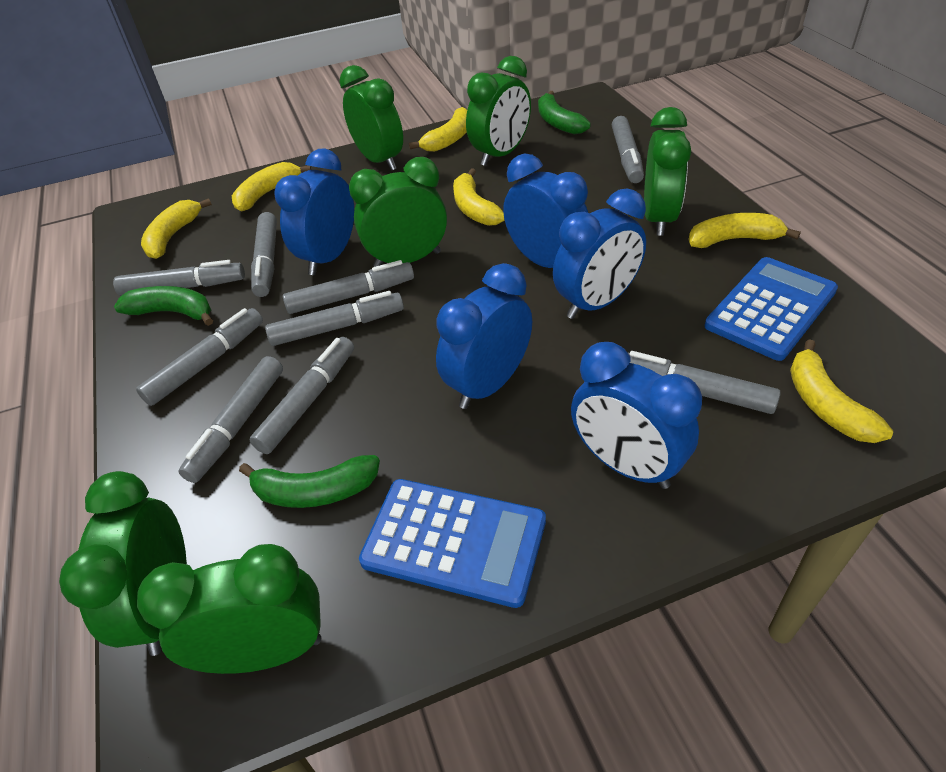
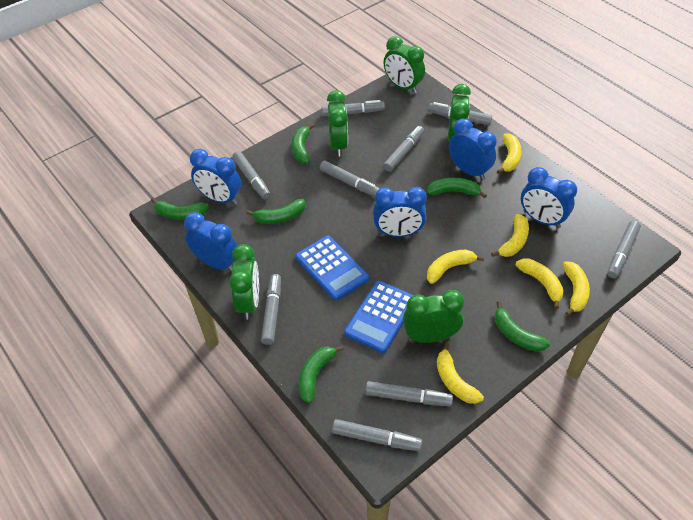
green banana: 3 -> 6
green clock: 6 -> 5

